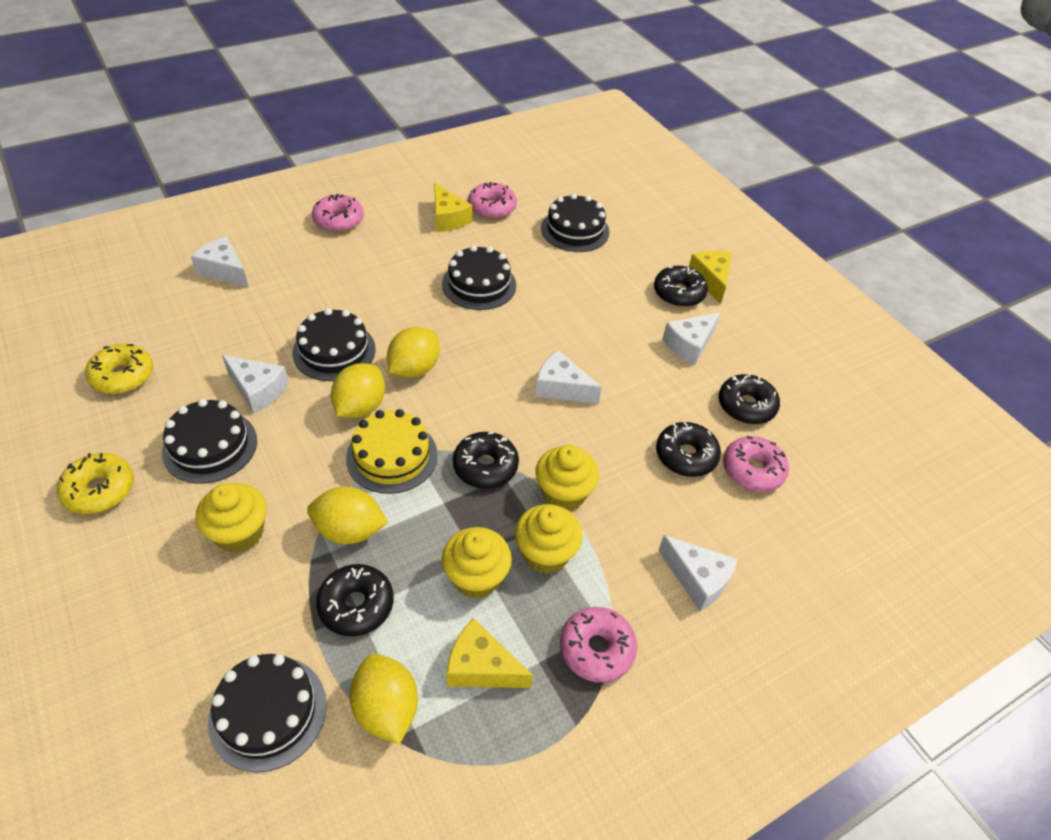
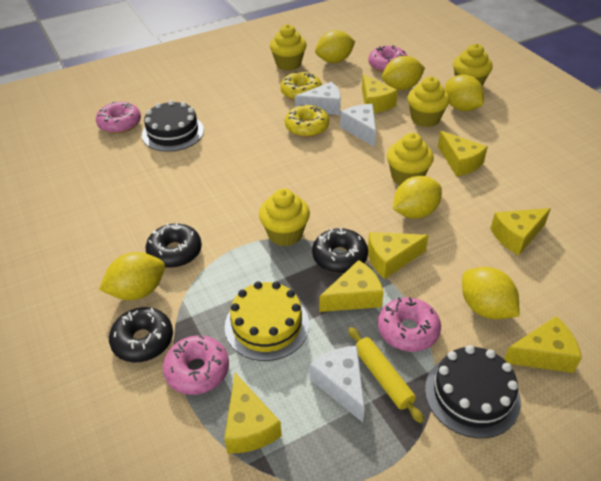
black cake: 5 -> 2
black donut: 5 -> 3
white cheese: 5 -> 3
yellow cheese: 3 -> 7
yellow cupcake: 4 -> 5
yellow lemon: 4 -> 6
yellow rolling pin: 0 -> 1

